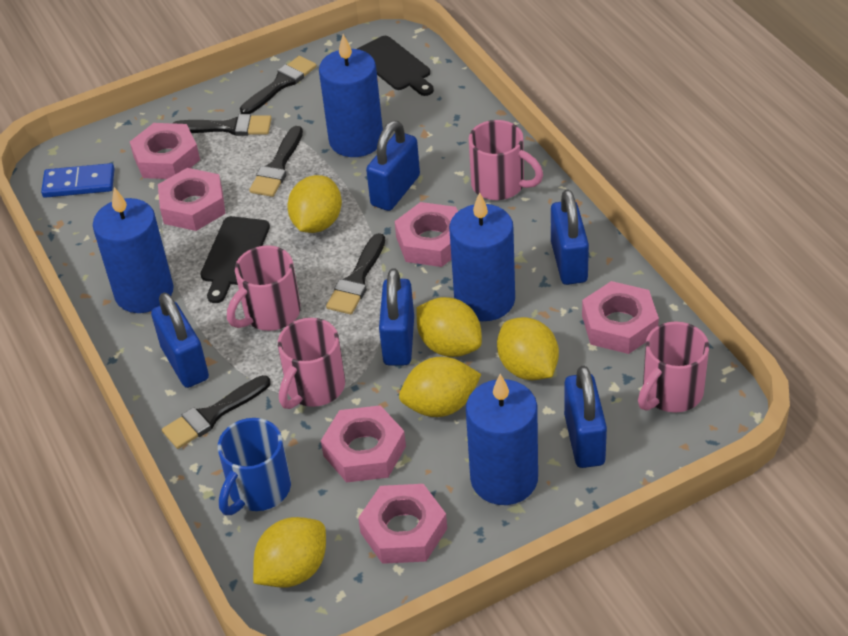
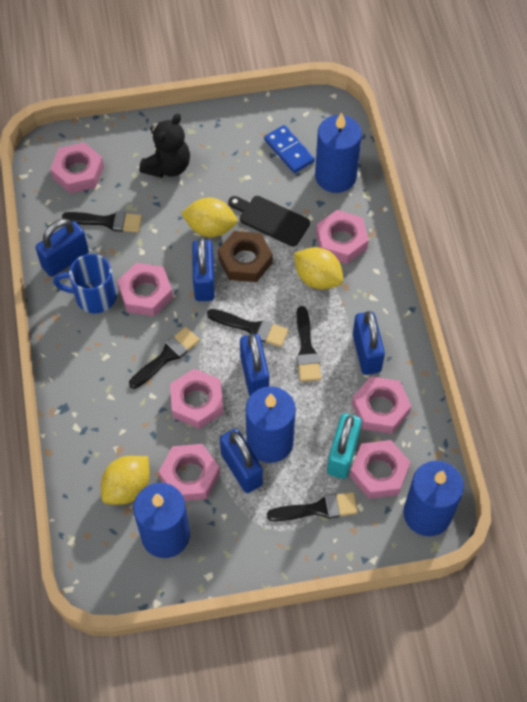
black cutting board: 2 -> 1
black teddy bear: 0 -> 1
brown nut: 0 -> 1
pink mug: 4 -> 0
pink nut: 6 -> 7
turquoise padlock: 0 -> 1
yellow lemon: 5 -> 3

